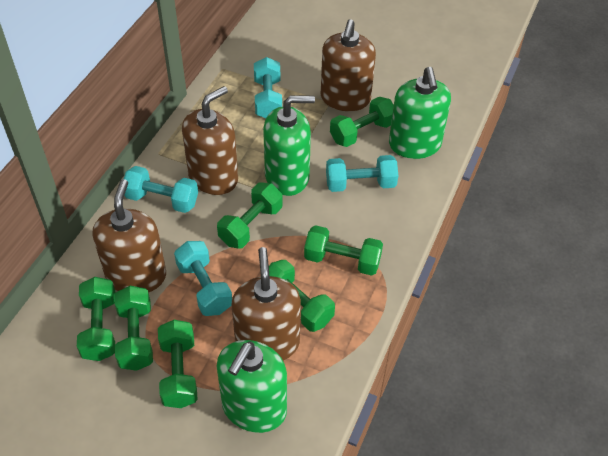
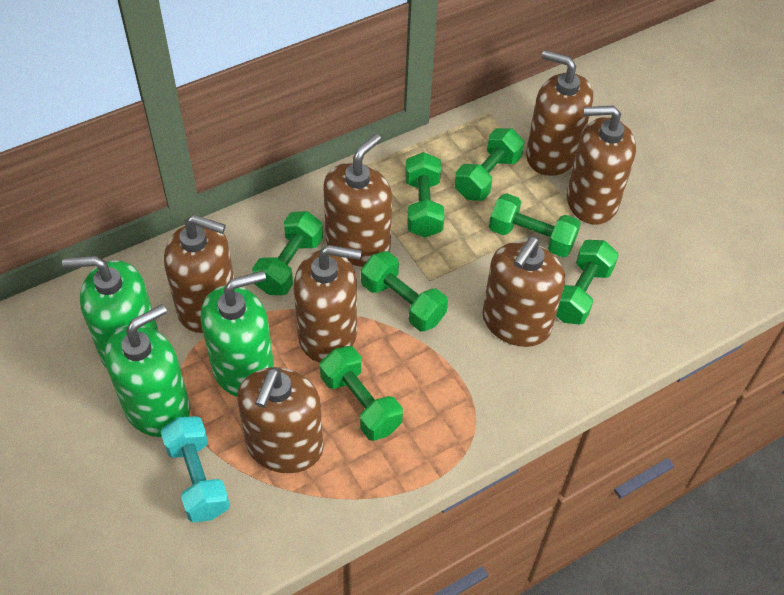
brown soap dispenser: 4 -> 7
turquoise dumbbell: 4 -> 1

